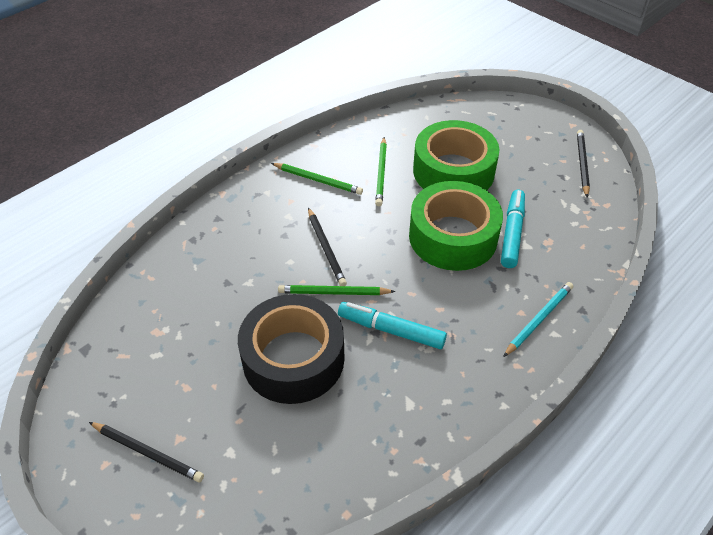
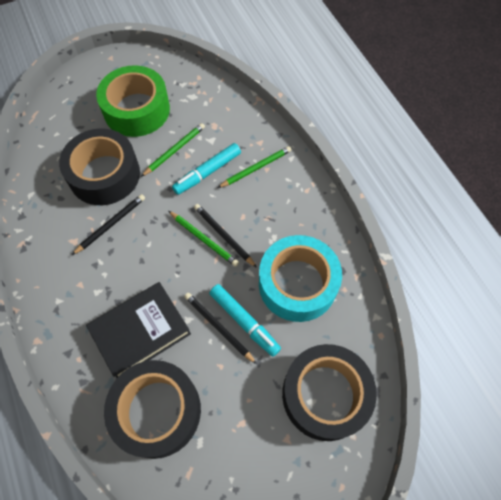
black book: 0 -> 1
black tape: 1 -> 3
green tape: 2 -> 1
turquoise pencil: 1 -> 0
turquoise tape: 0 -> 1

